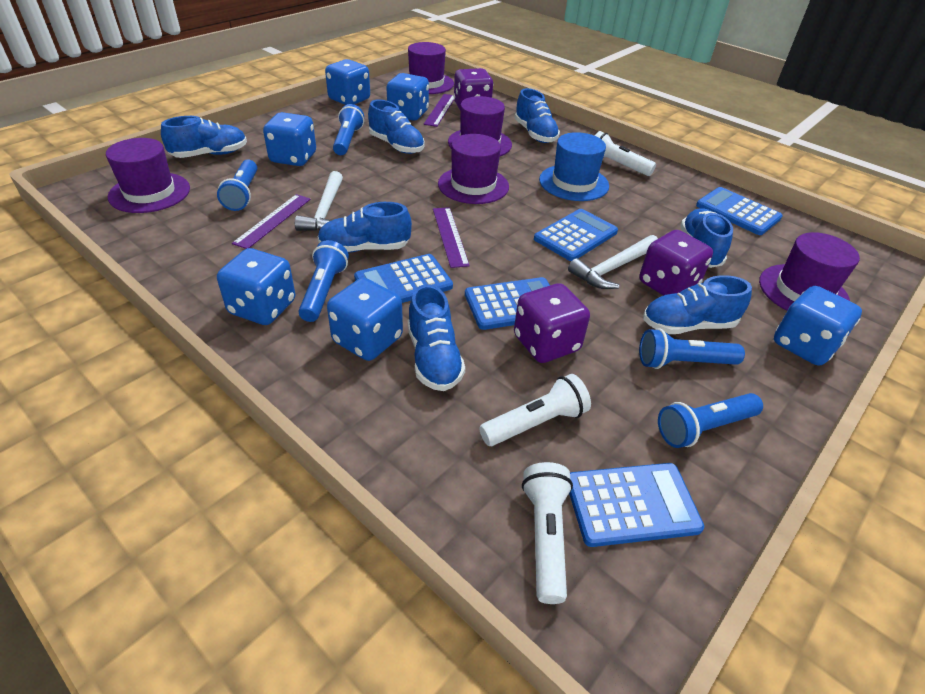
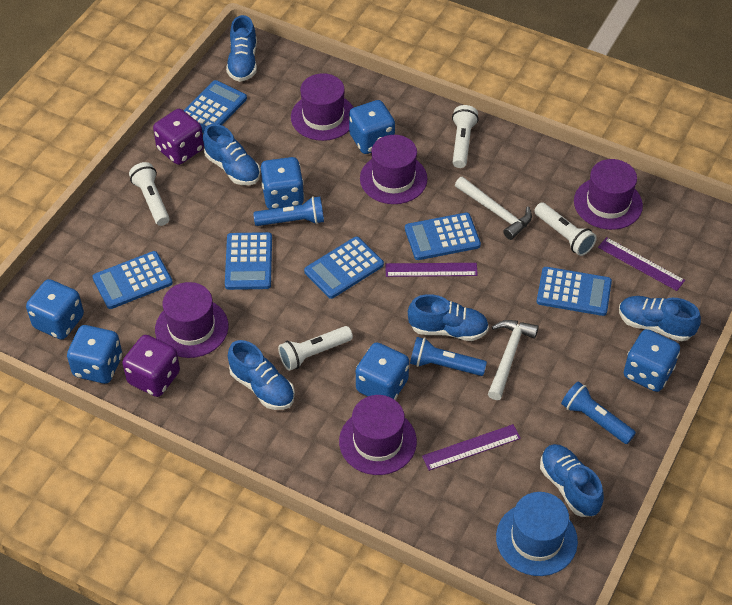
blue calculator: 5 -> 6
blue flashlight: 5 -> 3
blue shoe: 7 -> 6
purple dice: 3 -> 2
white flashlight: 3 -> 4

